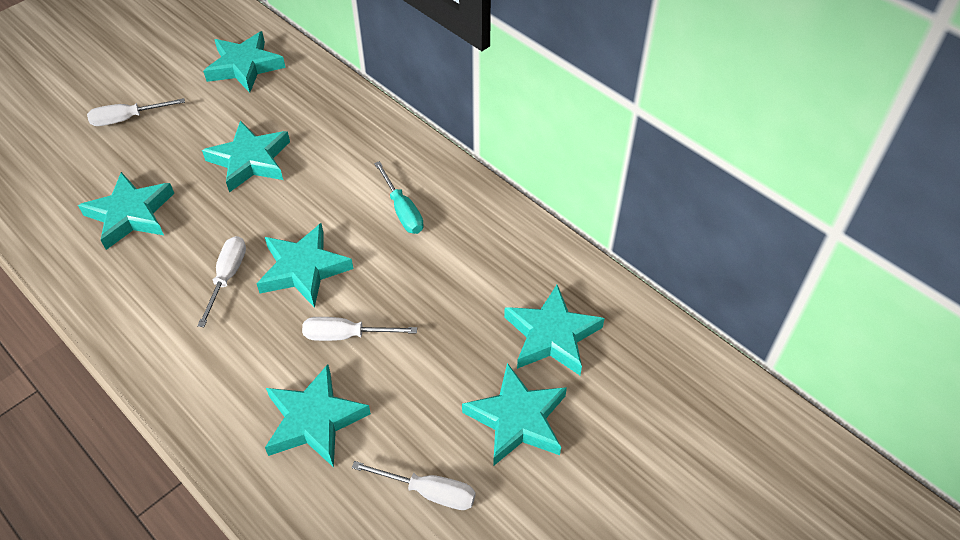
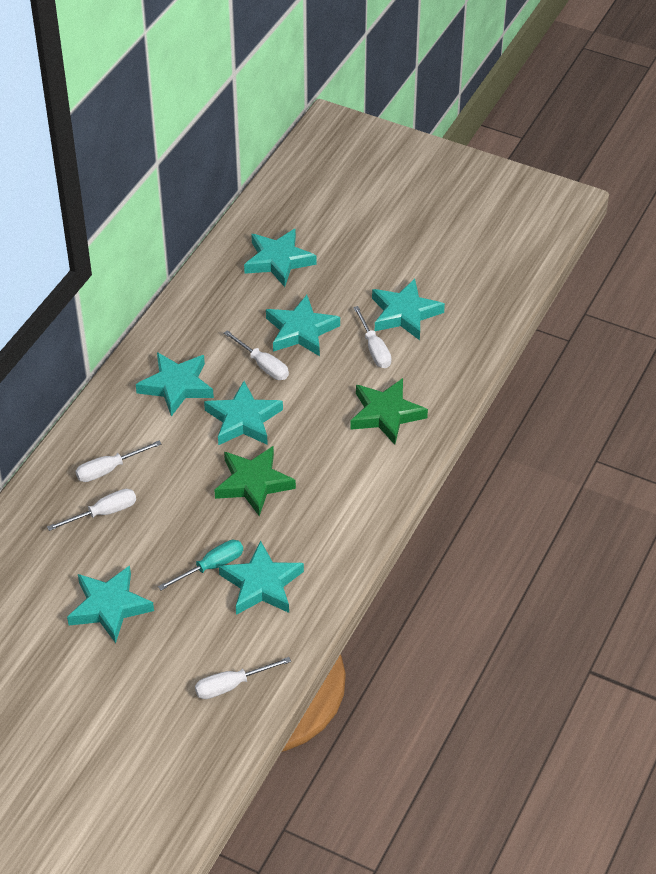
green star: 0 -> 2
white screwdriver: 4 -> 5

